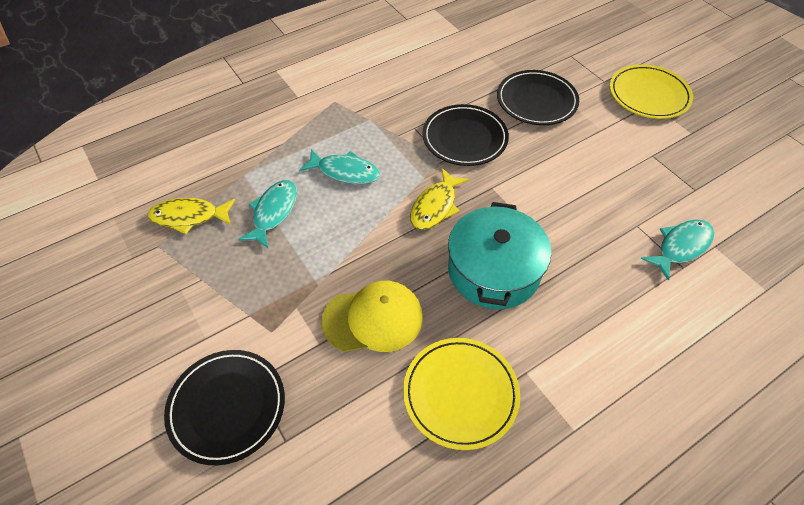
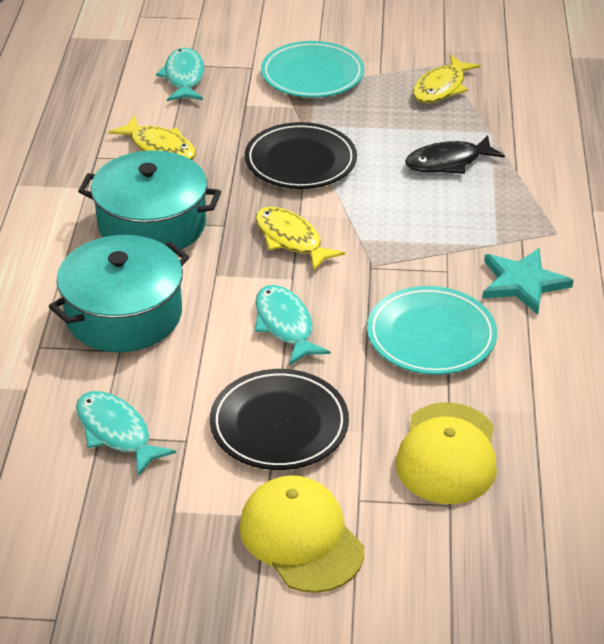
black fish: 0 -> 1
black plate: 3 -> 2
turquoise plate: 0 -> 2
turquoise pot: 1 -> 2
turquoise star: 0 -> 1
yellow cap: 1 -> 2
yellow fish: 2 -> 3
yellow plate: 2 -> 0

